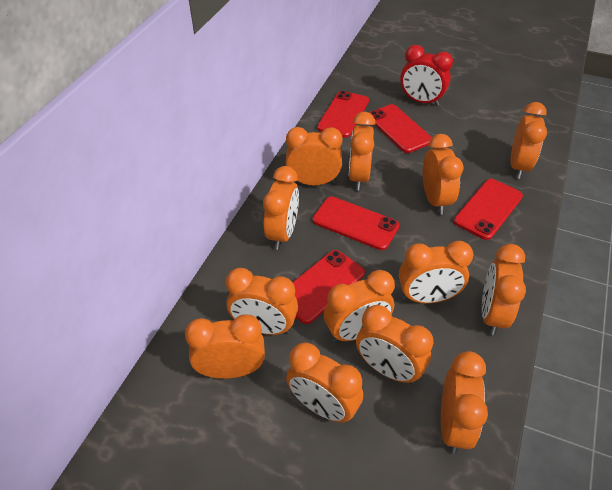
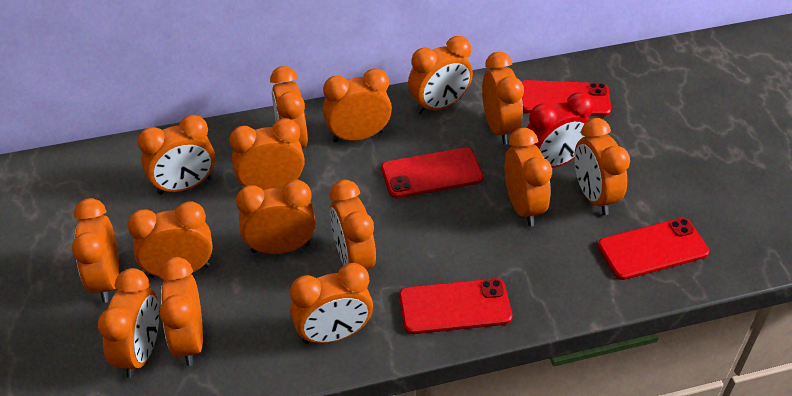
orange clock: 13 -> 15
red phone: 5 -> 4

